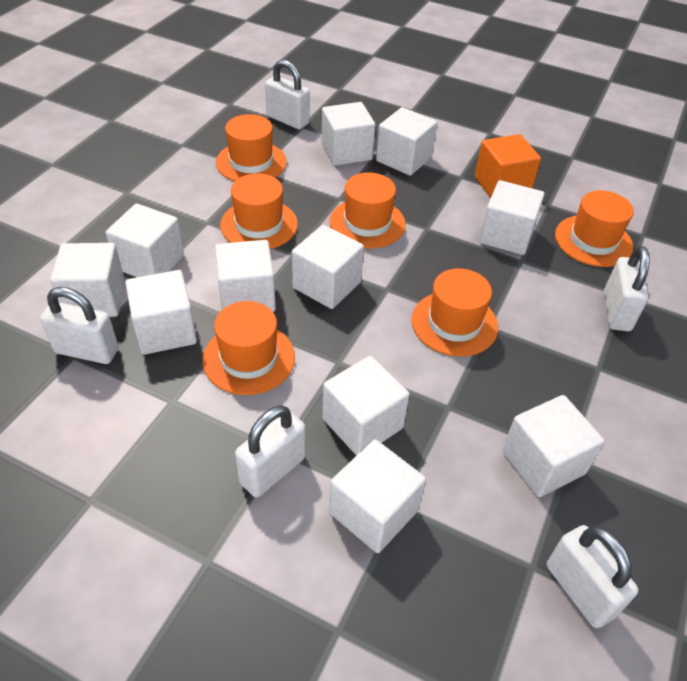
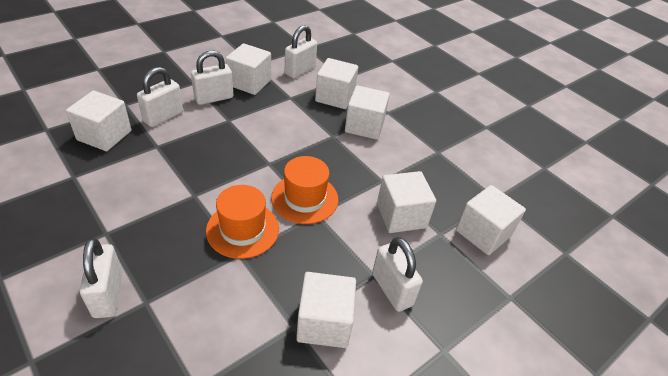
orange cube: 1 -> 0
orange hat: 6 -> 2
white cube: 11 -> 7

